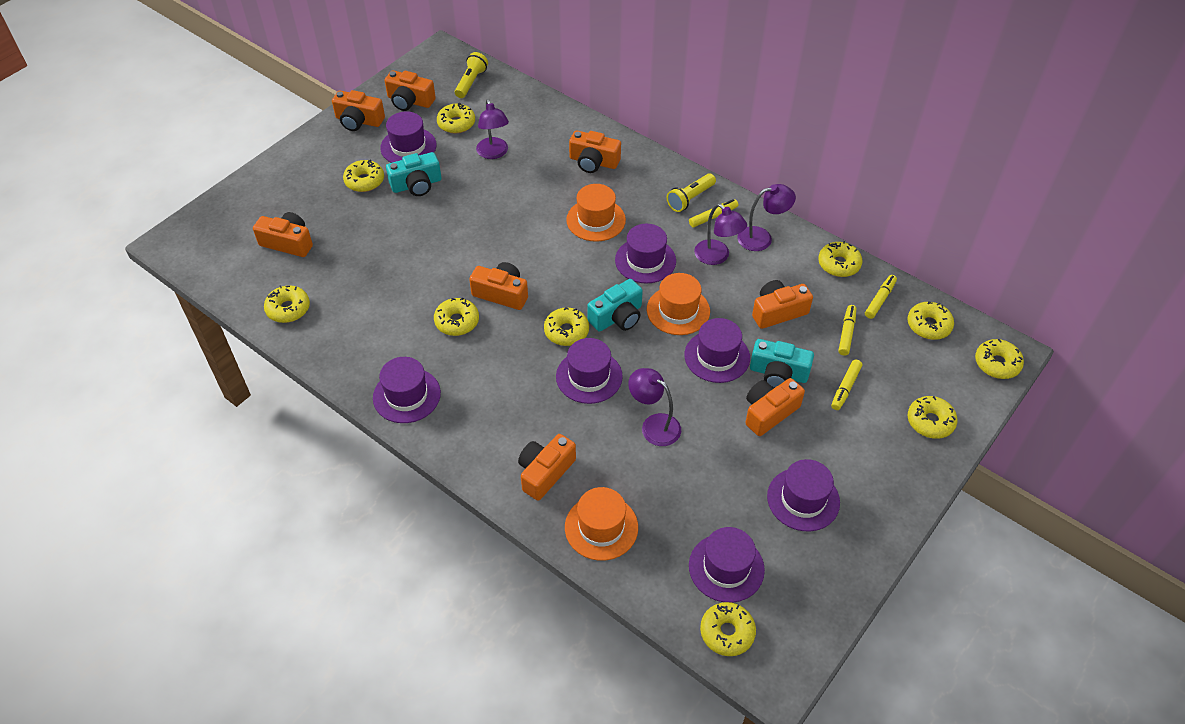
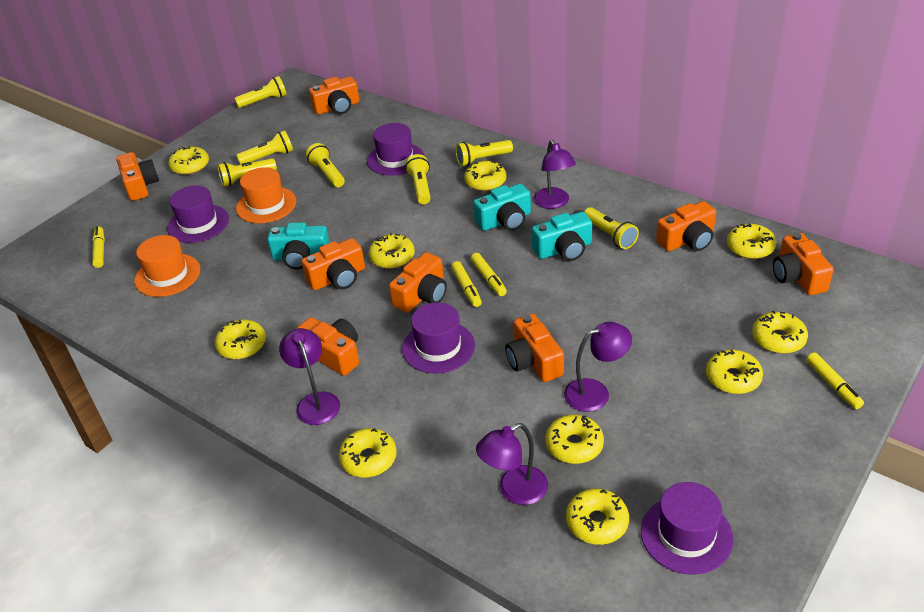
orange hat: 3 -> 2
purple hat: 7 -> 4
yellow flashlight: 2 -> 7

